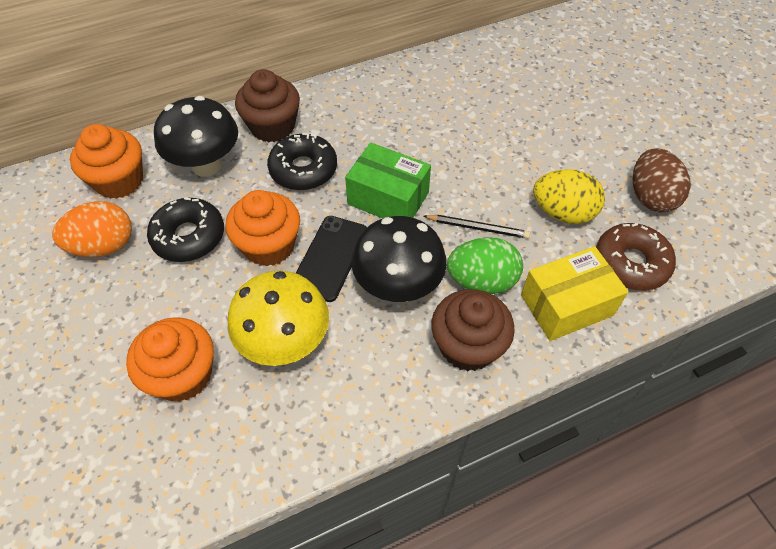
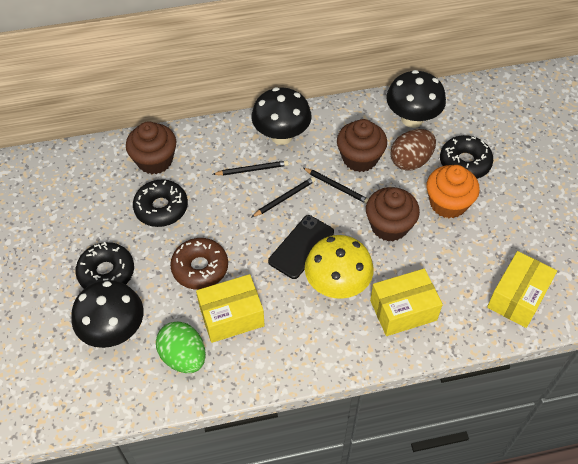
black donut: 2 -> 3
black mushroom: 2 -> 3
black pencil: 1 -> 3
brown cupcake: 2 -> 3
green box: 1 -> 0
orange cupcake: 3 -> 1
orange egg: 1 -> 0
yellow box: 1 -> 3
yellow egg: 1 -> 0

